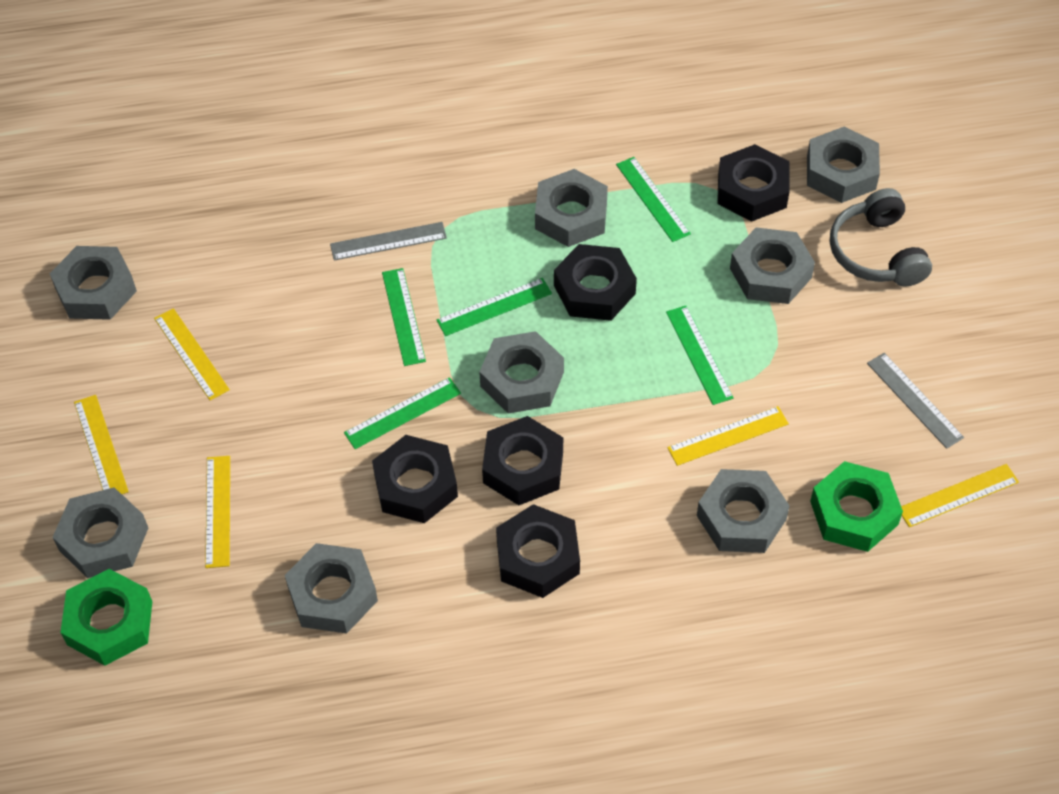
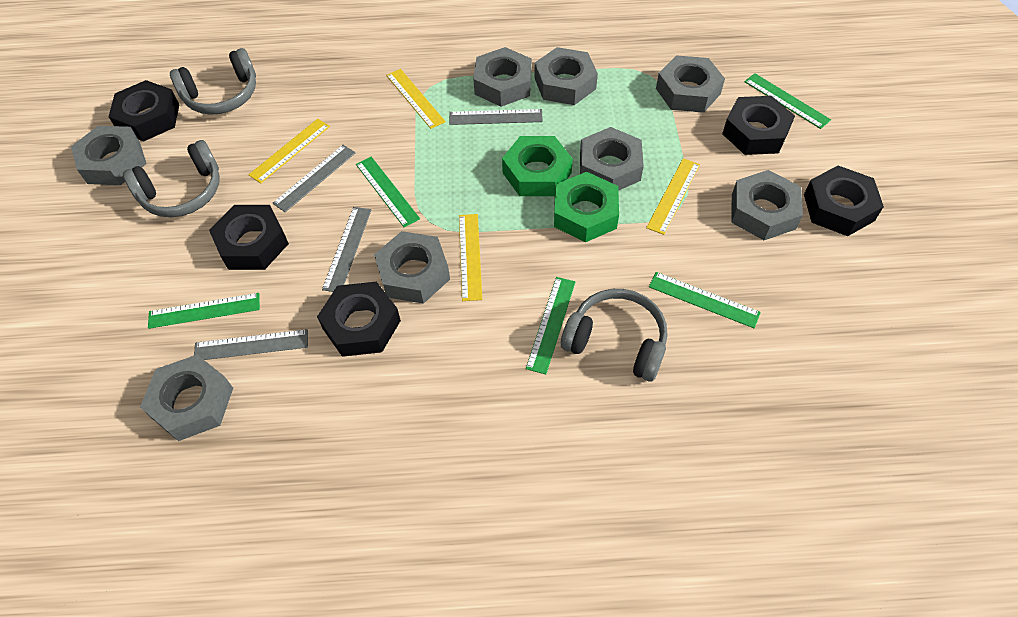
grey headphones: 1 -> 3
grey ruler: 2 -> 4
yellow ruler: 5 -> 4

